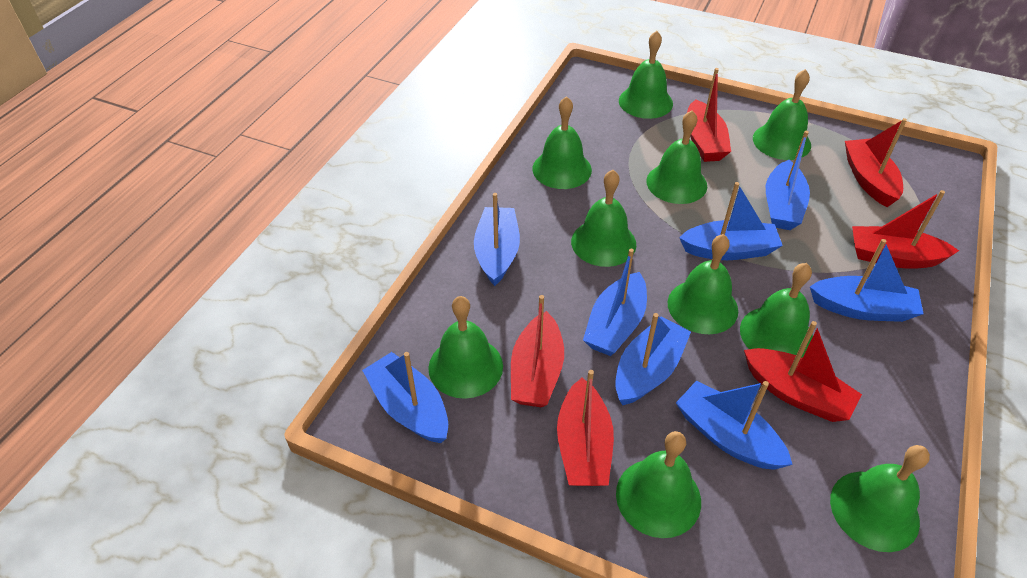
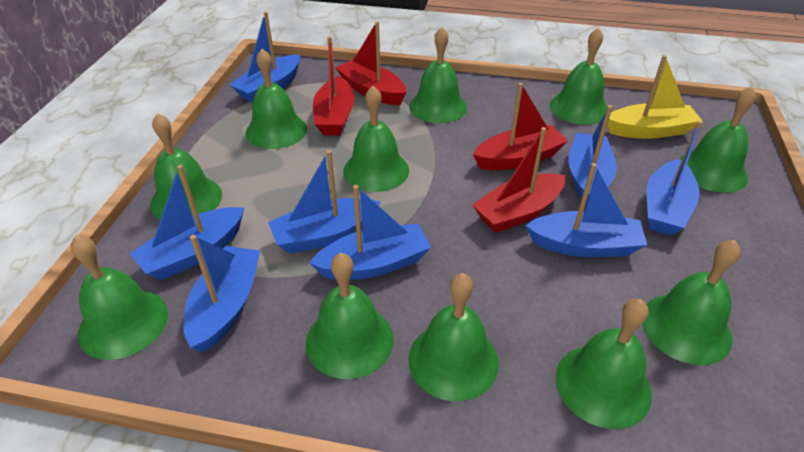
green bell: 10 -> 11
red boat: 6 -> 4
yellow boat: 0 -> 1

